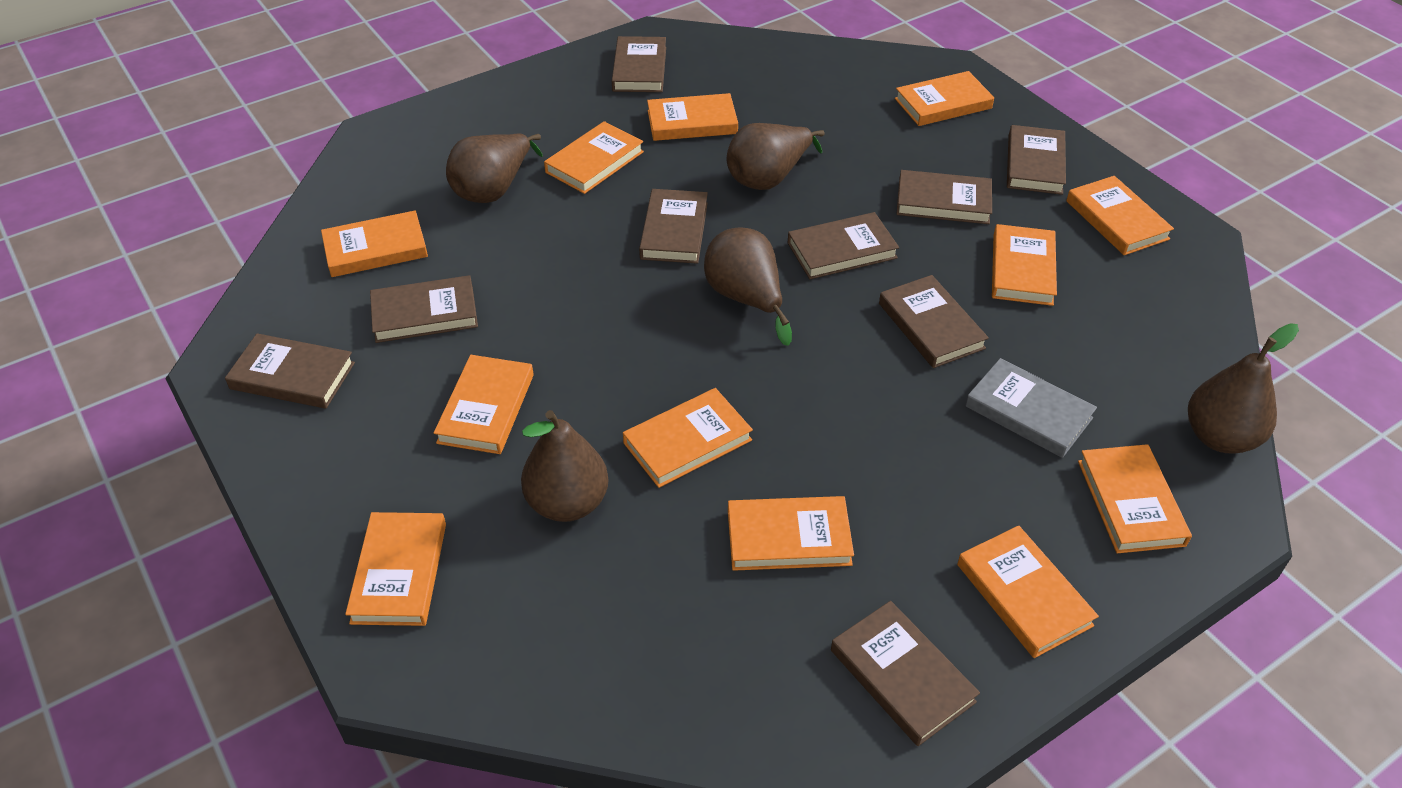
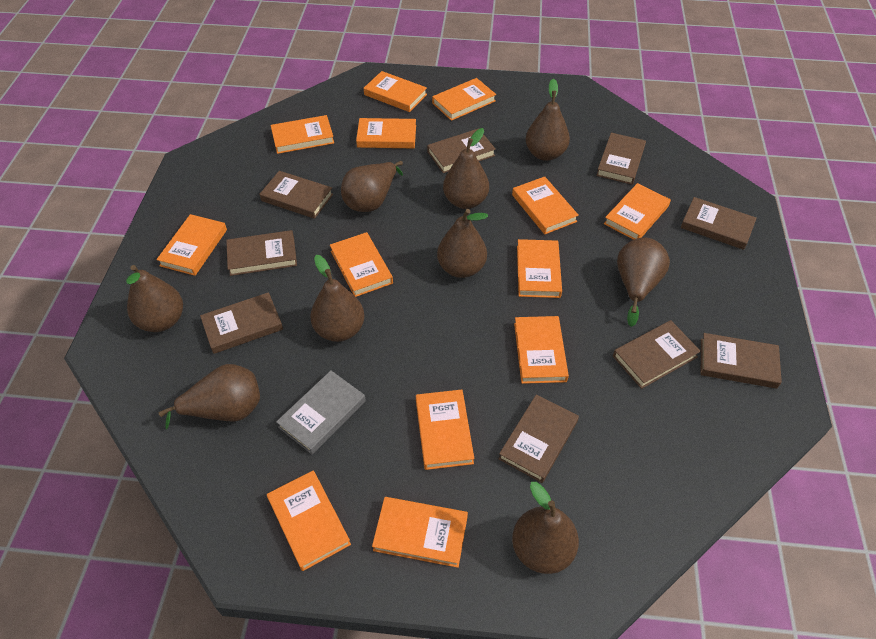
brown pear: 5 -> 9
orange book: 12 -> 13

